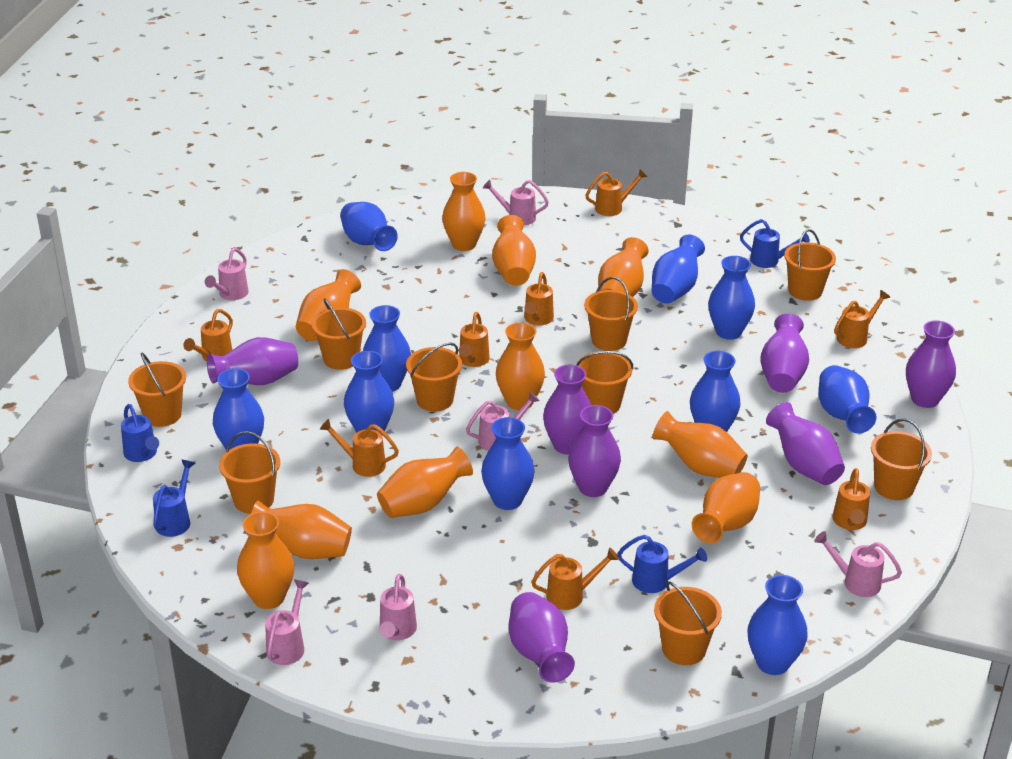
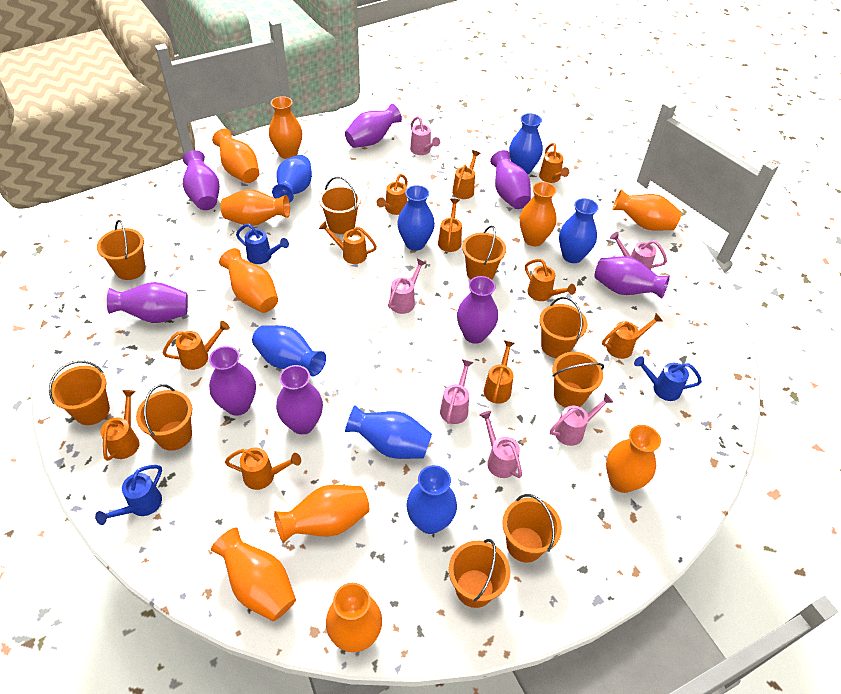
blue vase: 10 -> 7
blue watering can: 4 -> 3
orange watering can: 8 -> 11
purple vase: 7 -> 8

